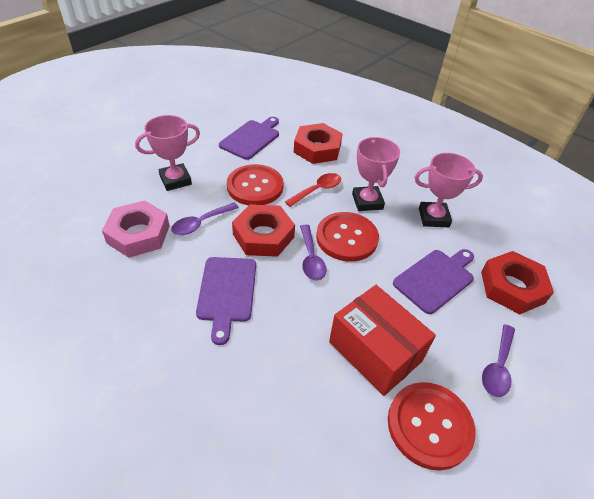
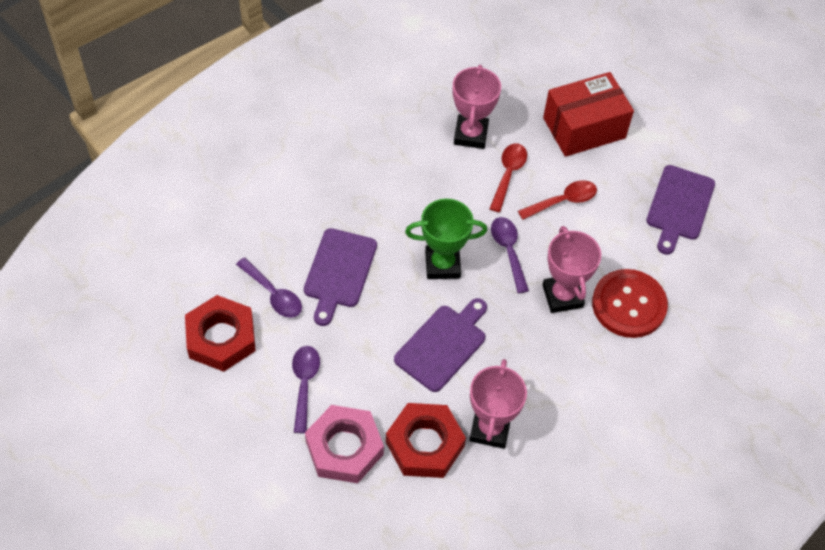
green trophy: 0 -> 1
red button: 3 -> 1
red nut: 3 -> 2
red spoon: 1 -> 2

